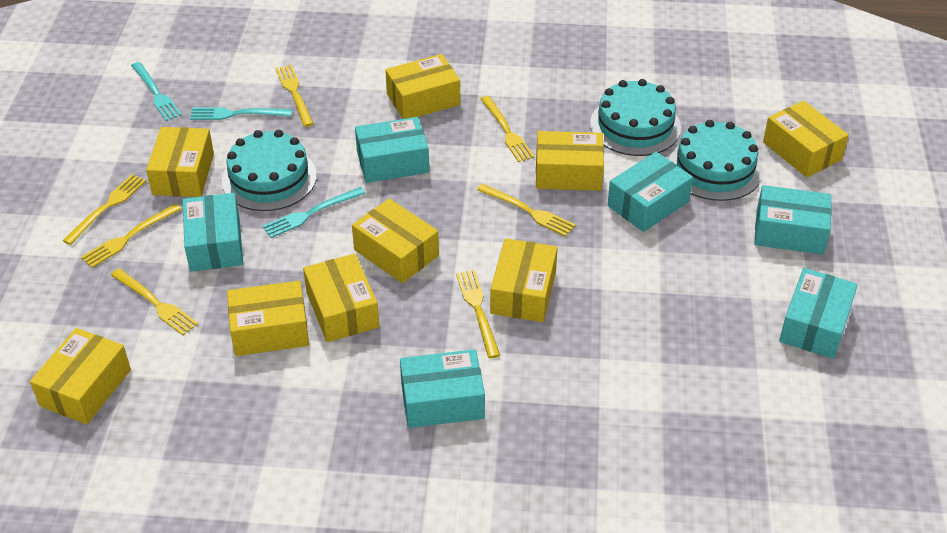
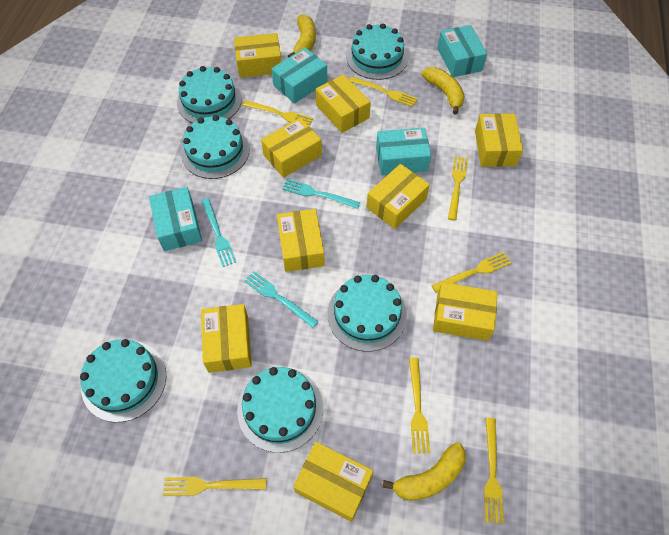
turquoise box: 6 -> 4
turquoise cake: 3 -> 6
yellow banana: 0 -> 3

